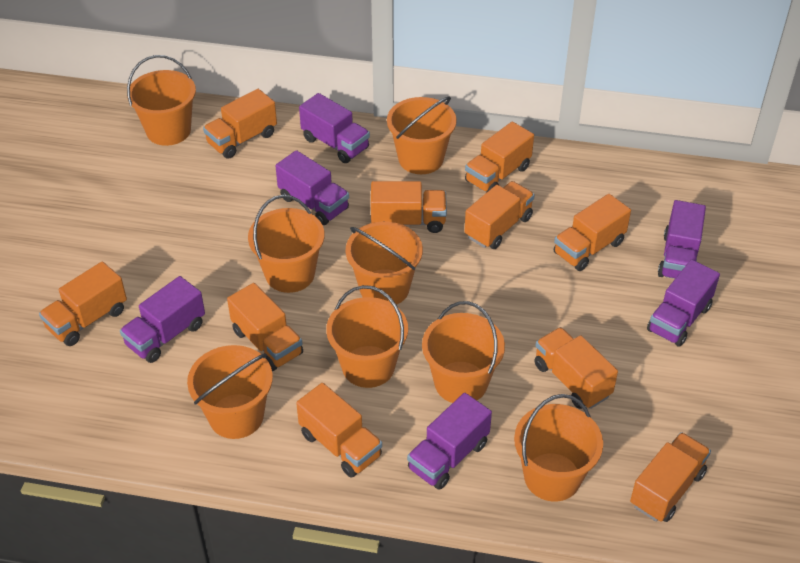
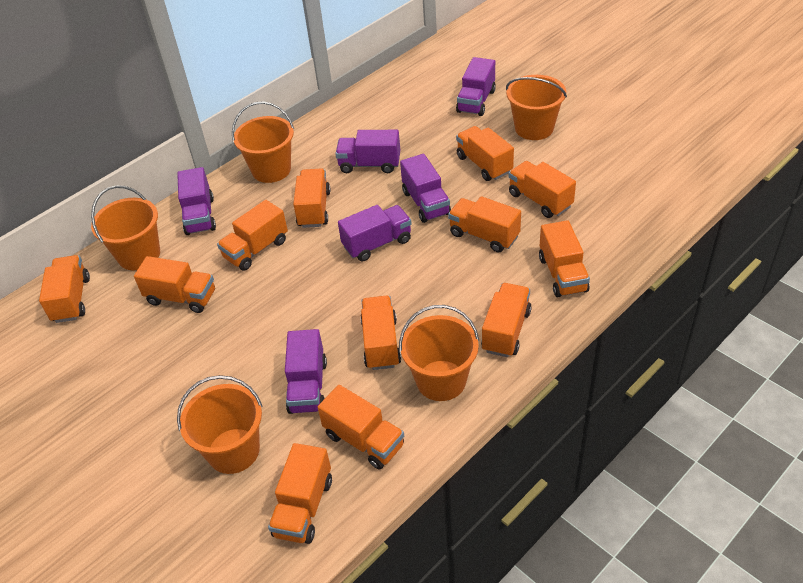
orange bucket: 8 -> 5
orange truck: 10 -> 12

